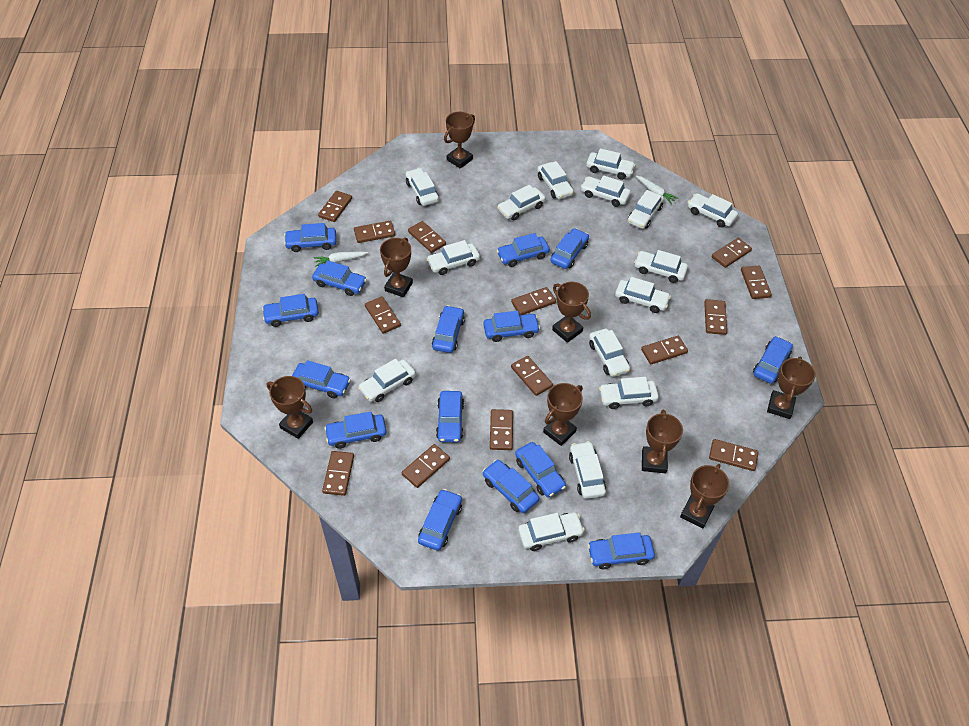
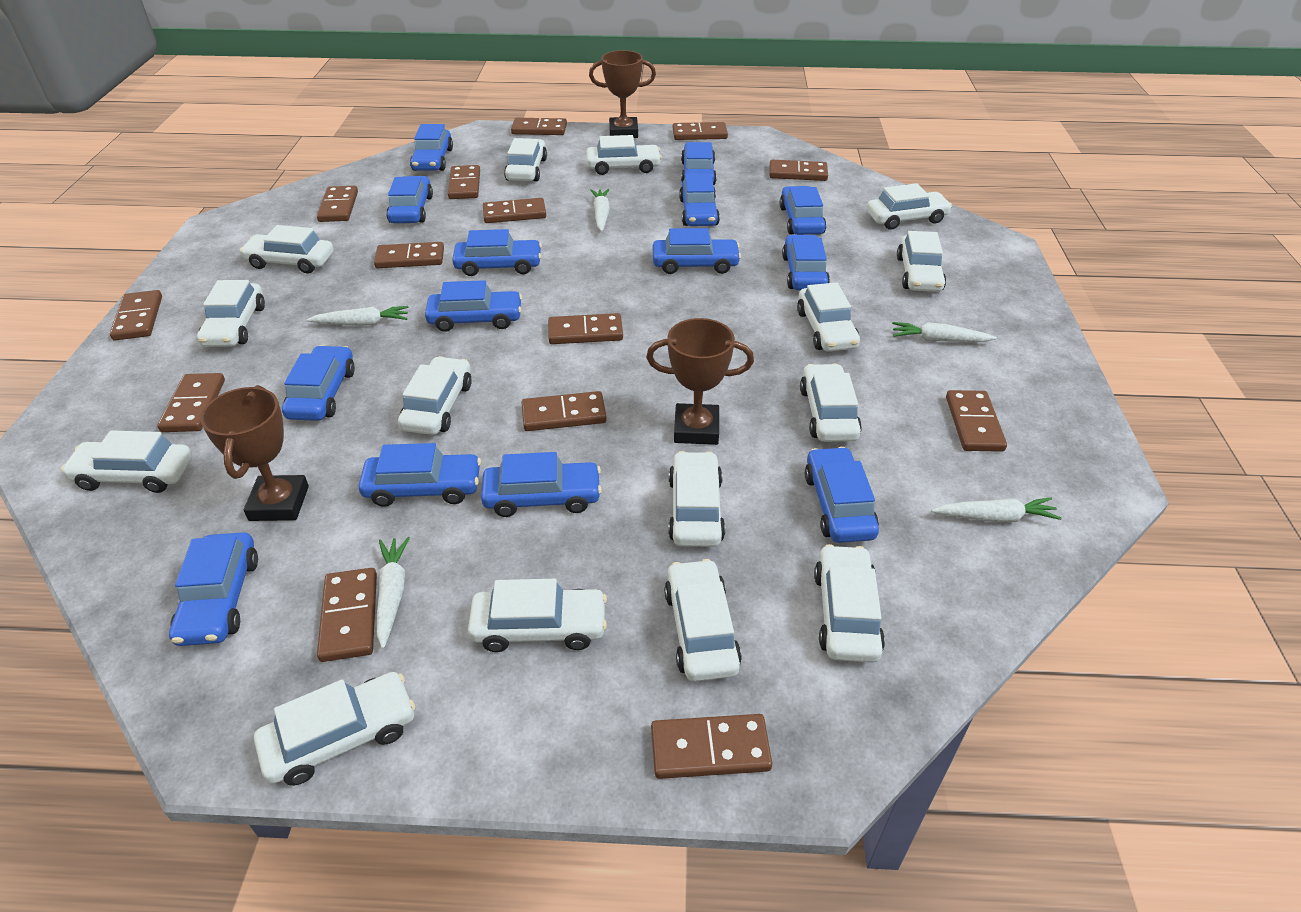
blue car: 15 -> 14
brown trophy: 8 -> 3
white carrot: 2 -> 5

